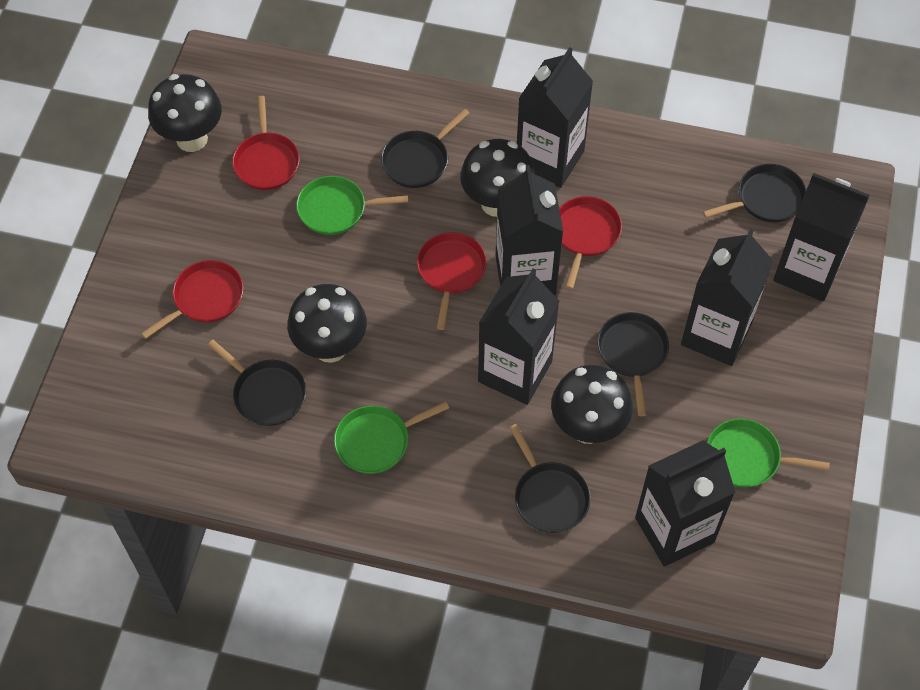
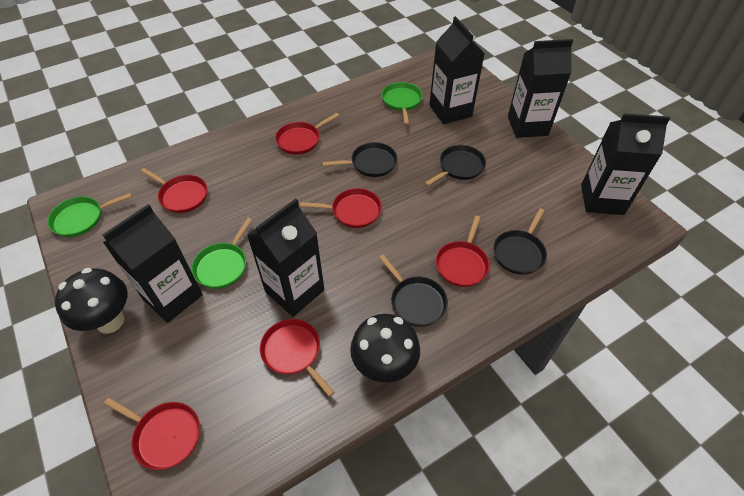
black carton: 6 -> 5
black mushroom: 4 -> 2
black pan: 5 -> 4
red pan: 4 -> 6

